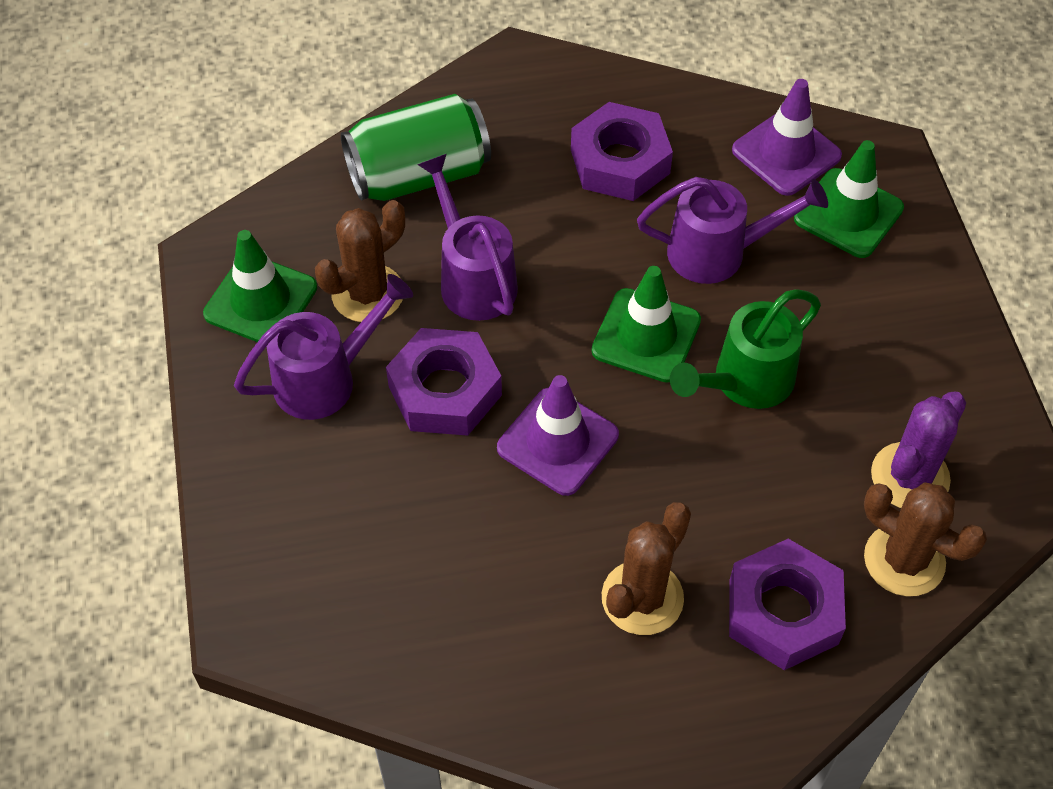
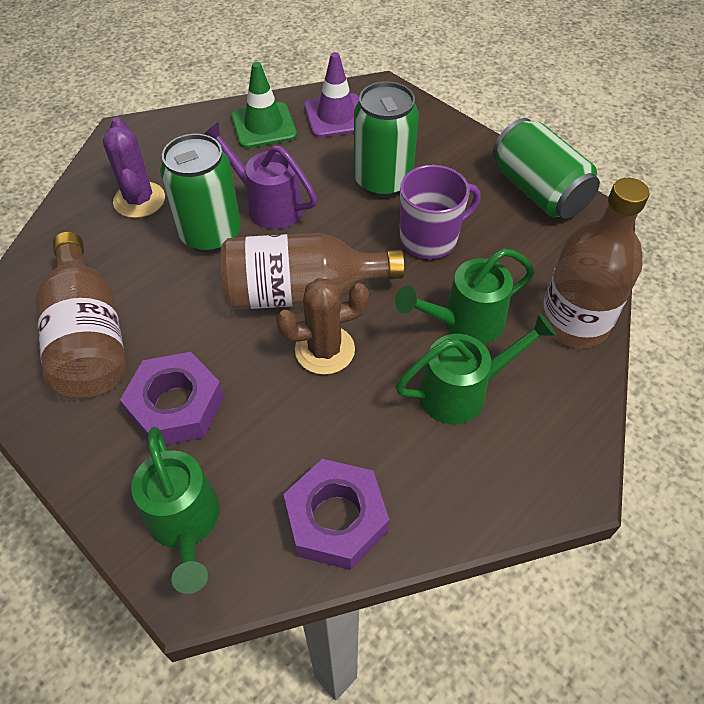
brown bottle: 0 -> 3
brown cactus: 3 -> 1
green can: 1 -> 3
green traffic cone: 3 -> 1
green watering can: 1 -> 3
purple mug: 0 -> 1
purple nut: 3 -> 2
purple traffic cone: 2 -> 1
purple watering can: 3 -> 1

